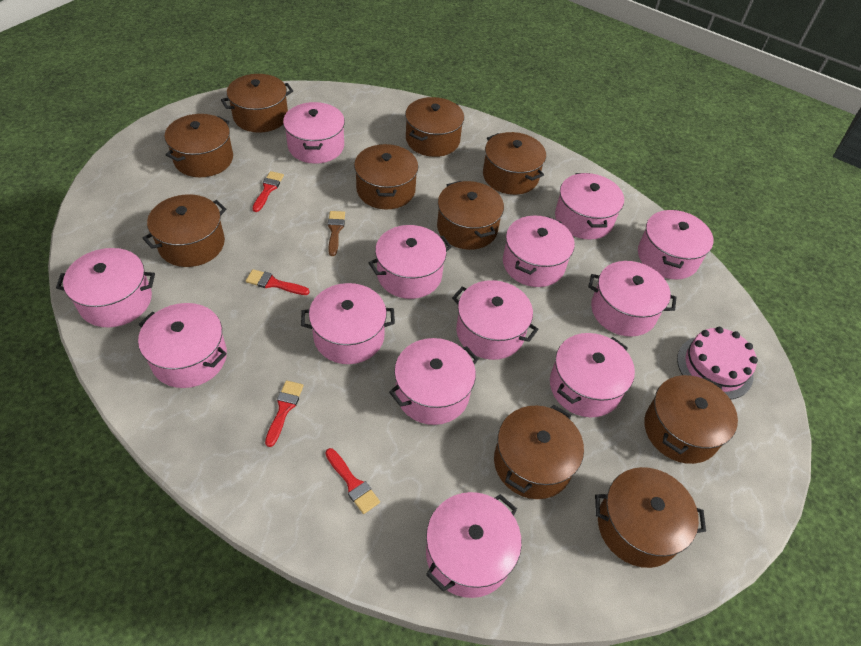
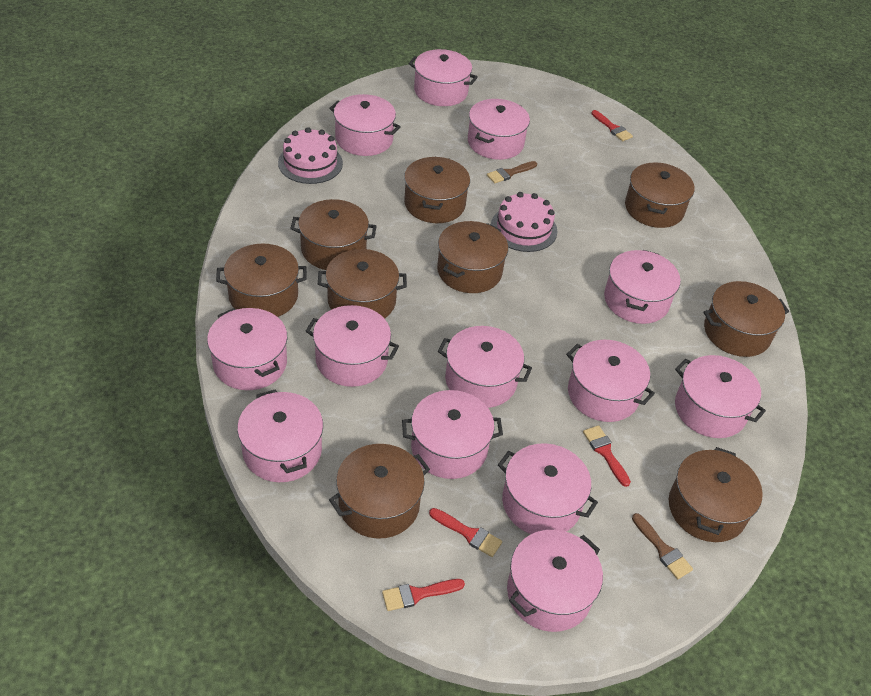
brown brush: 1 -> 2
brown pot: 10 -> 9
pink cake: 1 -> 2

